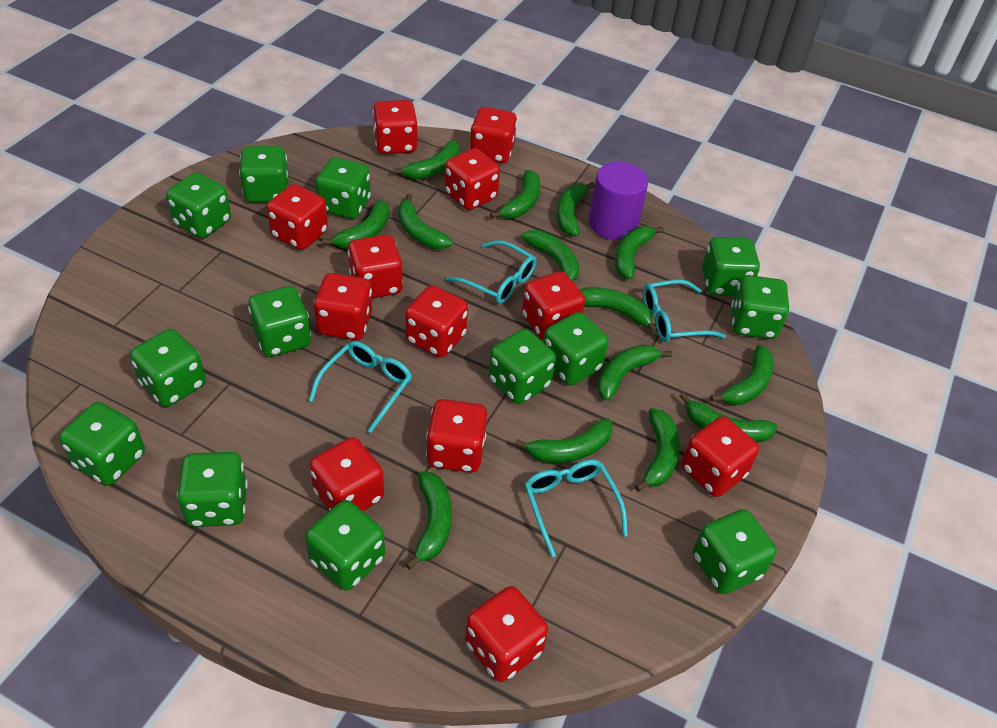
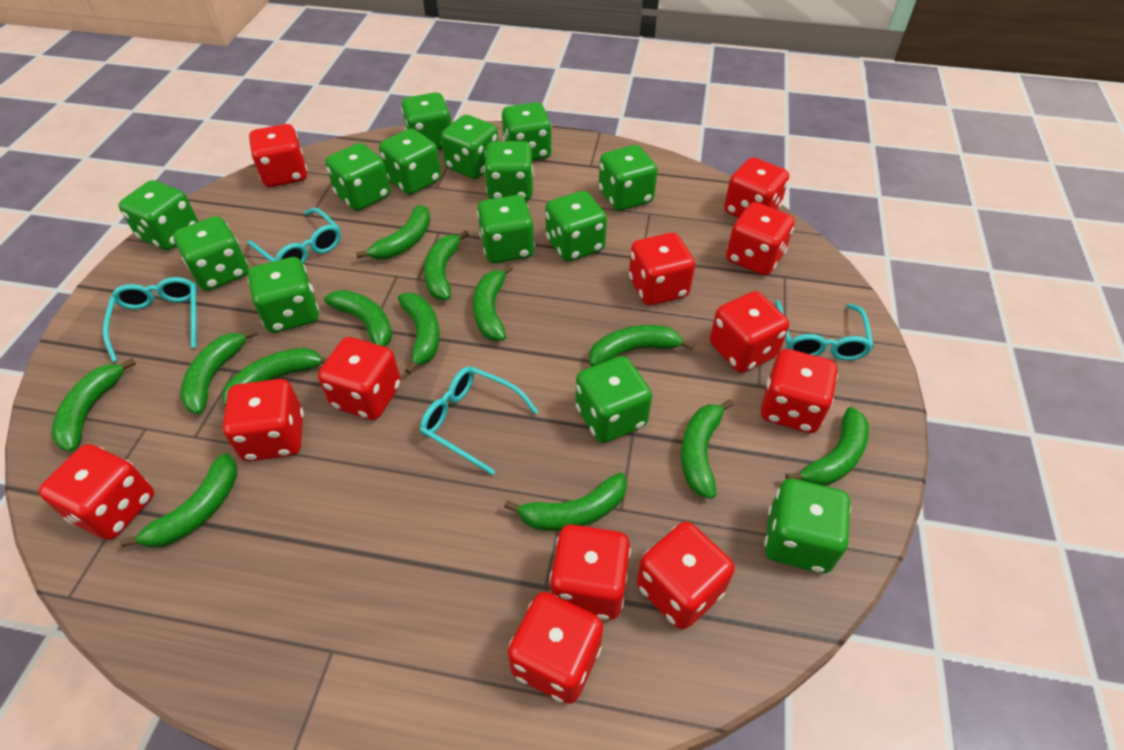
green banana: 14 -> 13
green dice: 13 -> 14
purple cylinder: 1 -> 0

